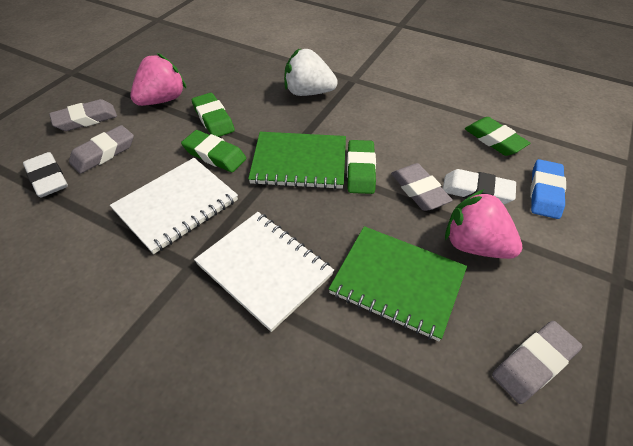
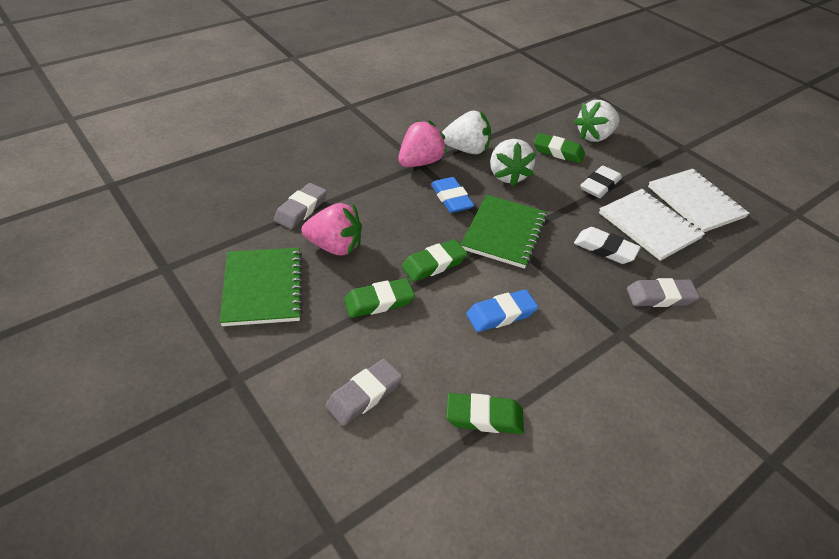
blue eraser: 1 -> 2
grey eraser: 4 -> 3
white strawberry: 1 -> 3

